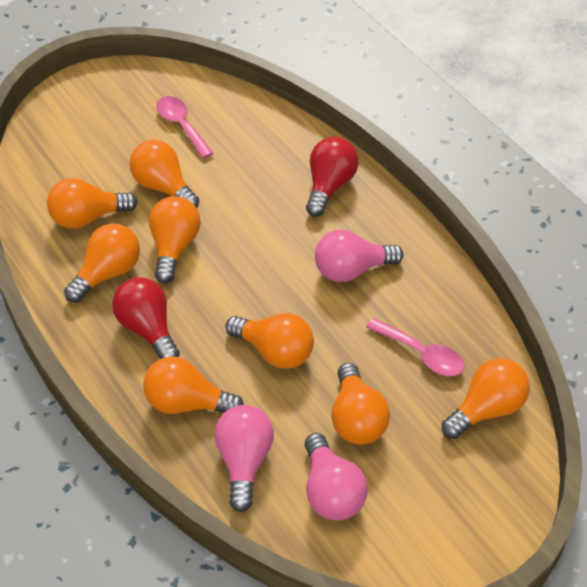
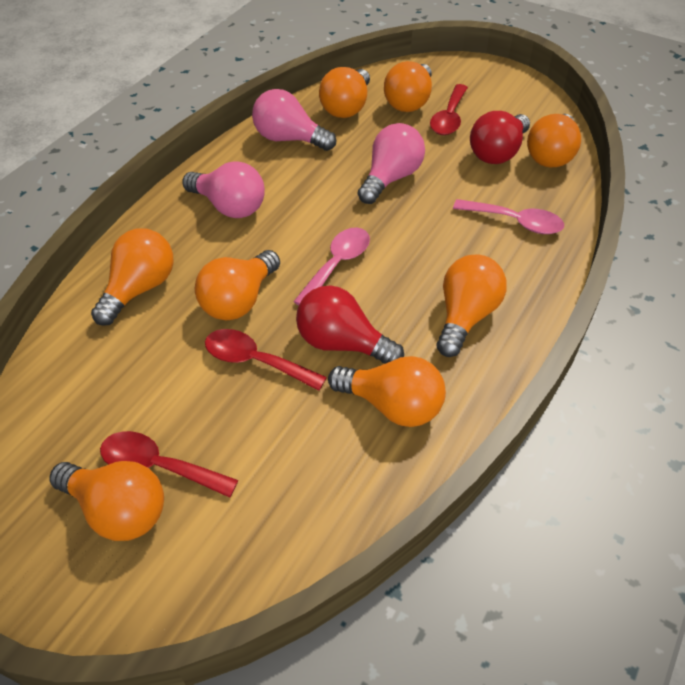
red spoon: 0 -> 3

